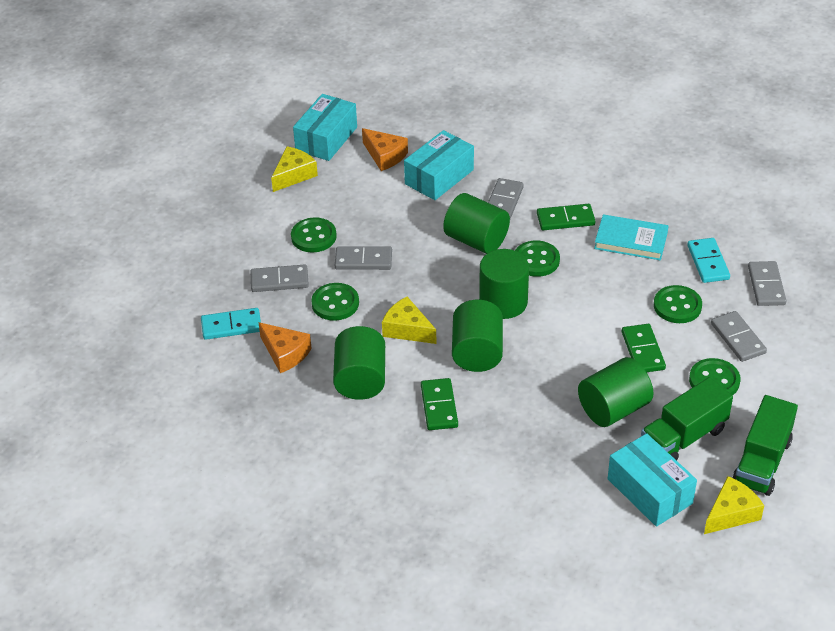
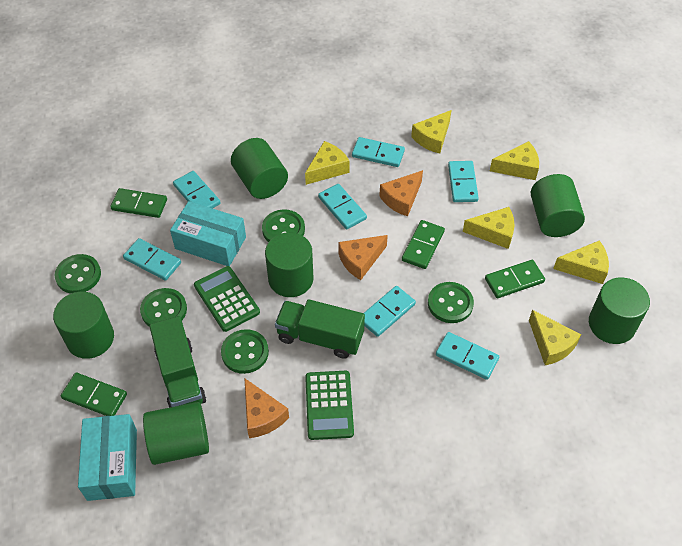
green calculator: 0 -> 2
green cylinder: 5 -> 6
green domino: 3 -> 4
grey domino: 5 -> 0
orange cheese: 2 -> 3
turquoise book: 1 -> 0
turquoise box: 3 -> 2
turquoise domino: 2 -> 7
yellow cheese: 3 -> 6

